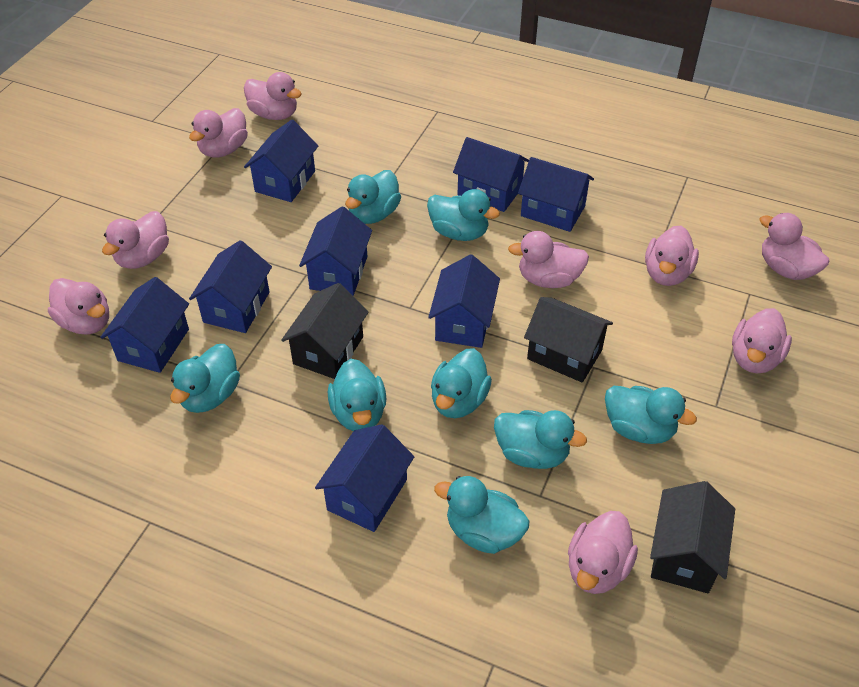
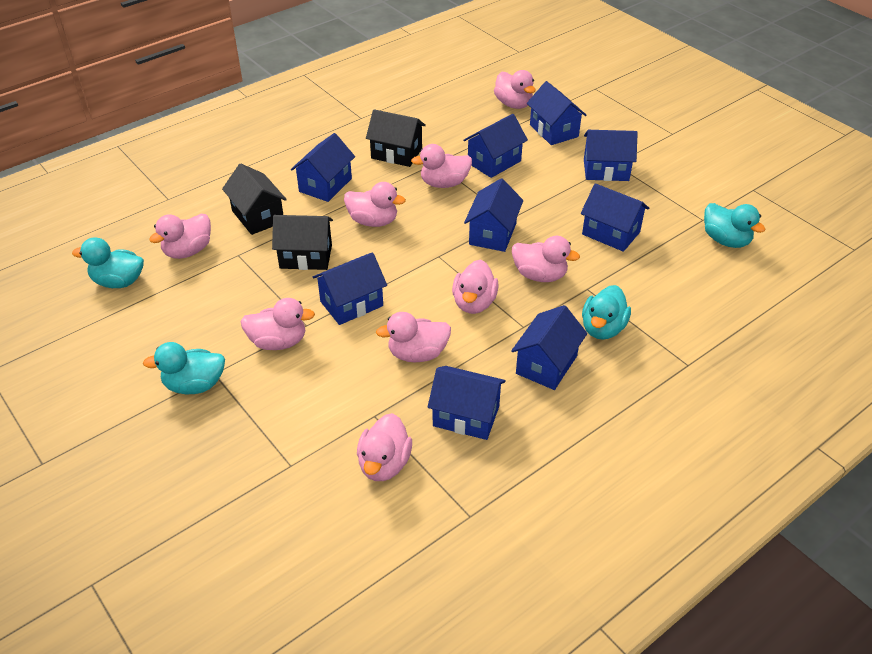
blue house: 8 -> 9
turquoise duck: 8 -> 4

